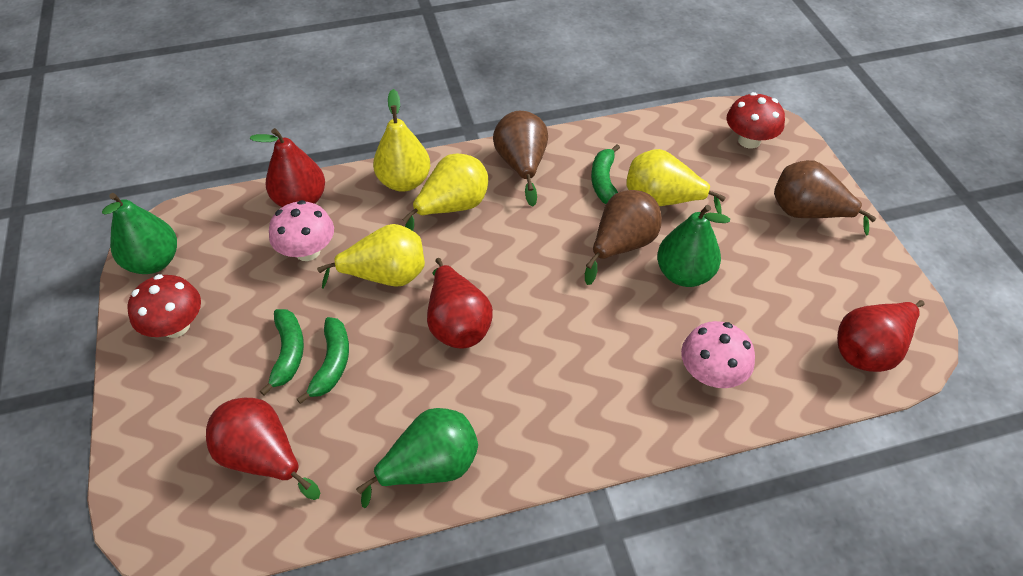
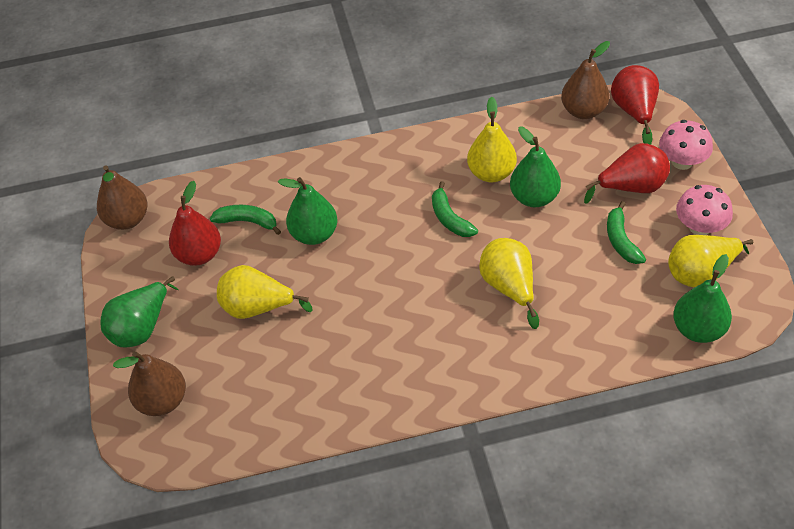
green pear: 3 -> 4
red mushroom: 2 -> 0
red pear: 4 -> 3

